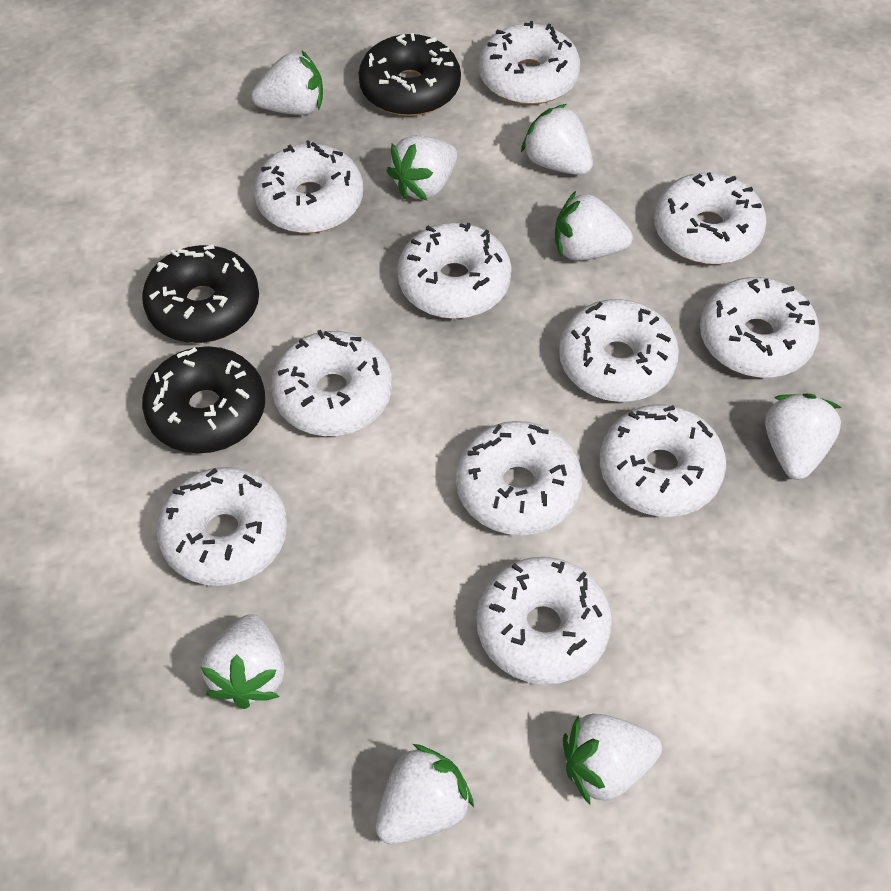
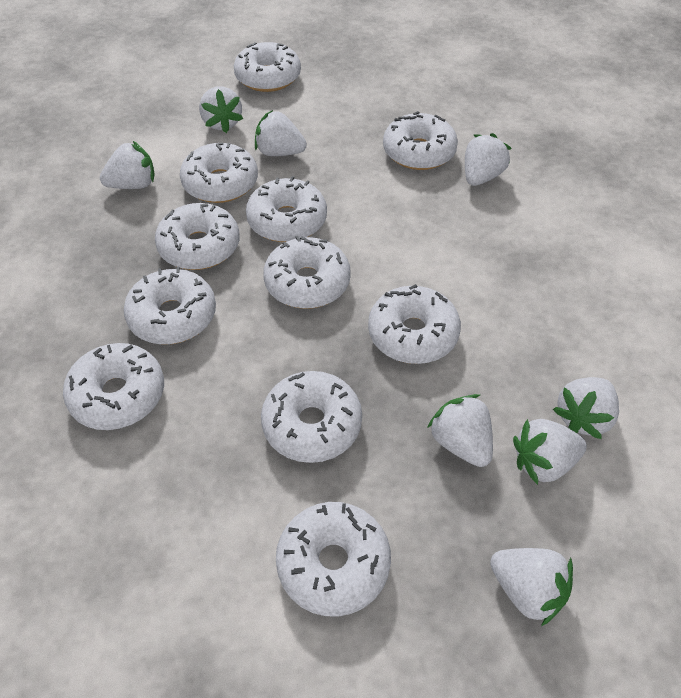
black donut: 3 -> 0

